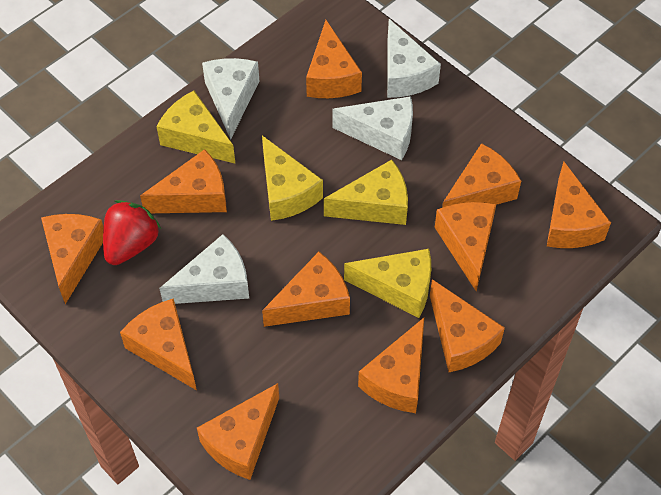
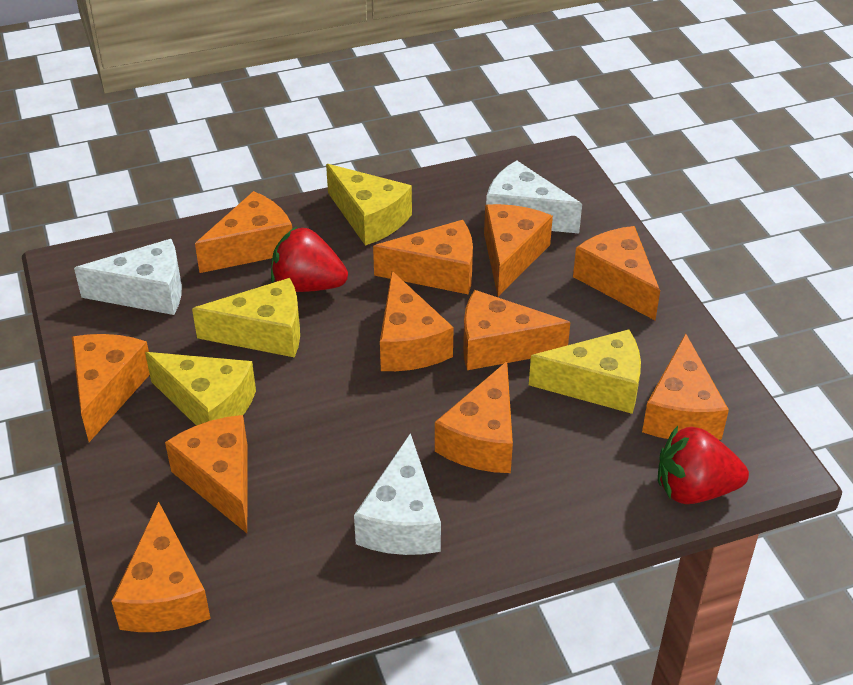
red strawberry: 1 -> 2
white cheese: 4 -> 3

